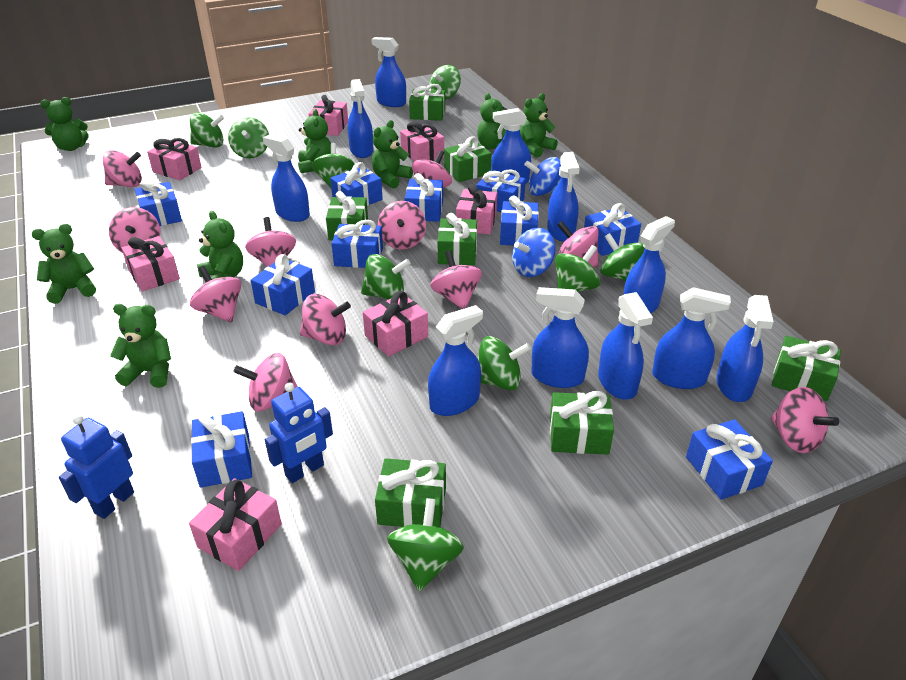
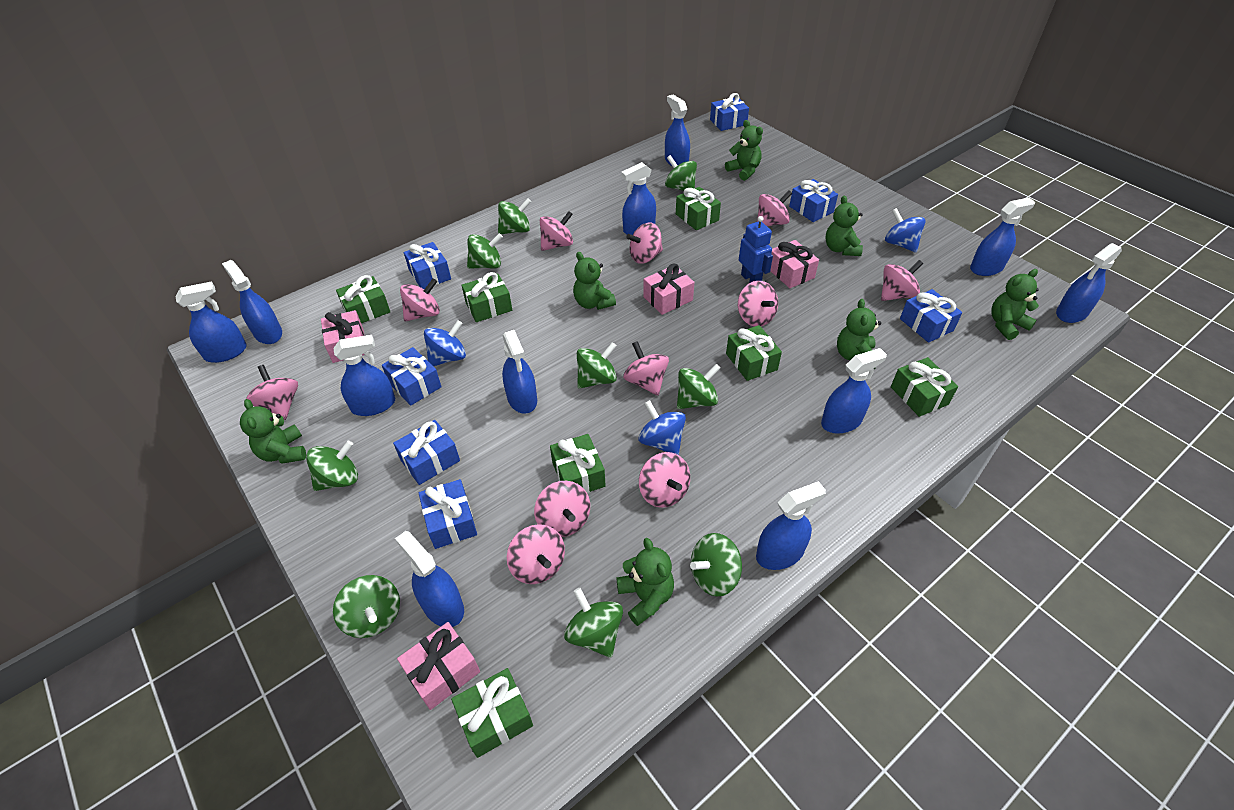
blue gift: 10 -> 7
blue robot: 2 -> 1
blue spinning top: 2 -> 3
green teddy bear: 8 -> 7
pink gift: 7 -> 4

